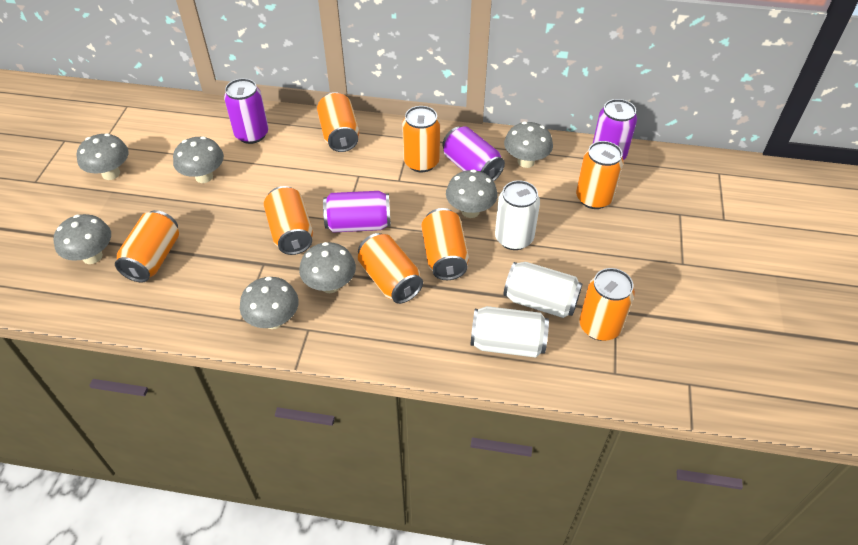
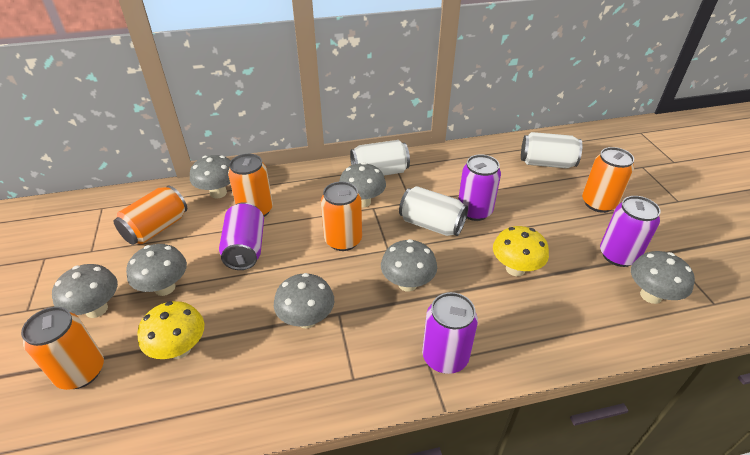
orange can: 8 -> 5
yellow mushroom: 0 -> 2

